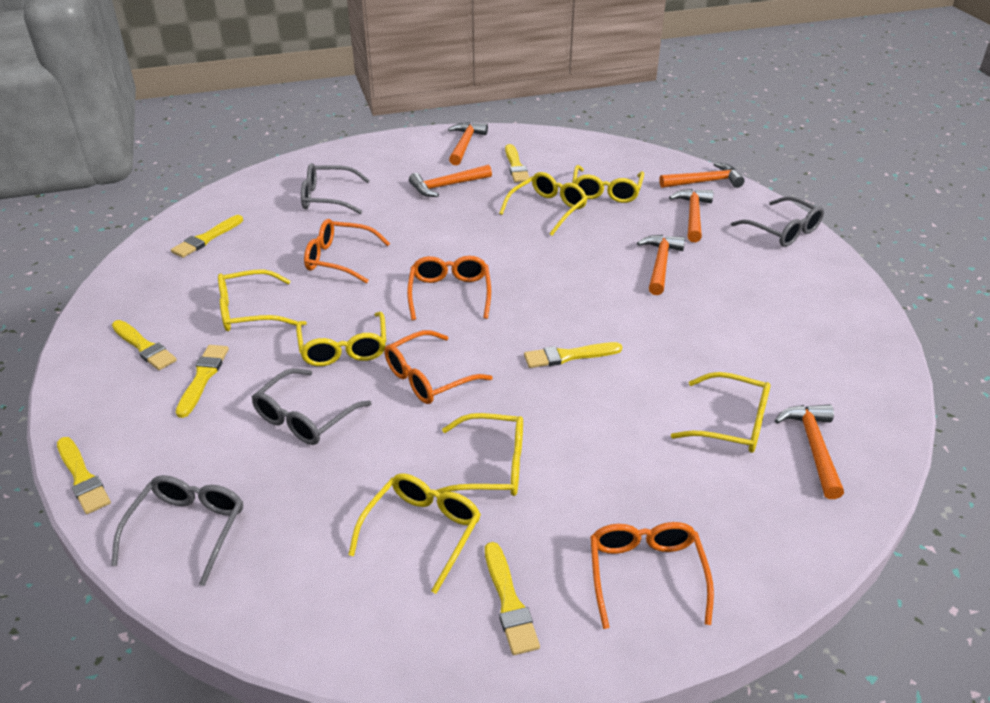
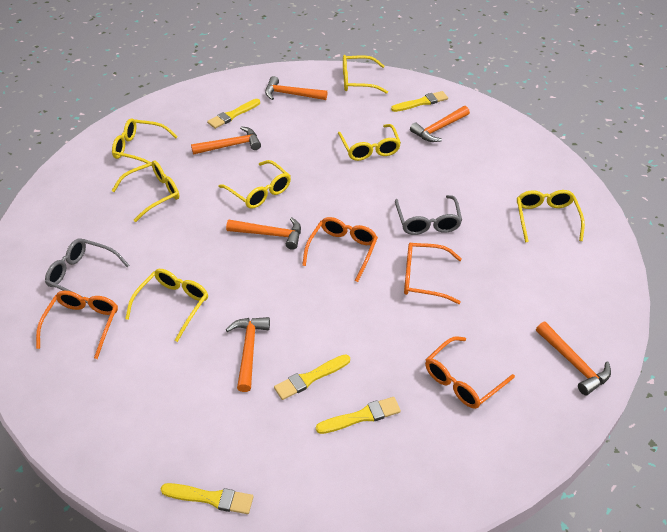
grey glasses: 4 -> 2
yellow brush: 7 -> 5

